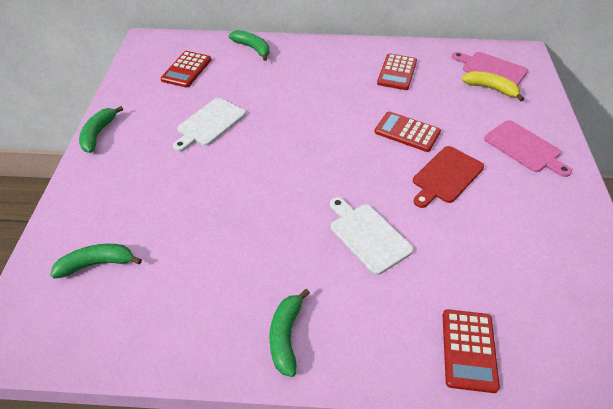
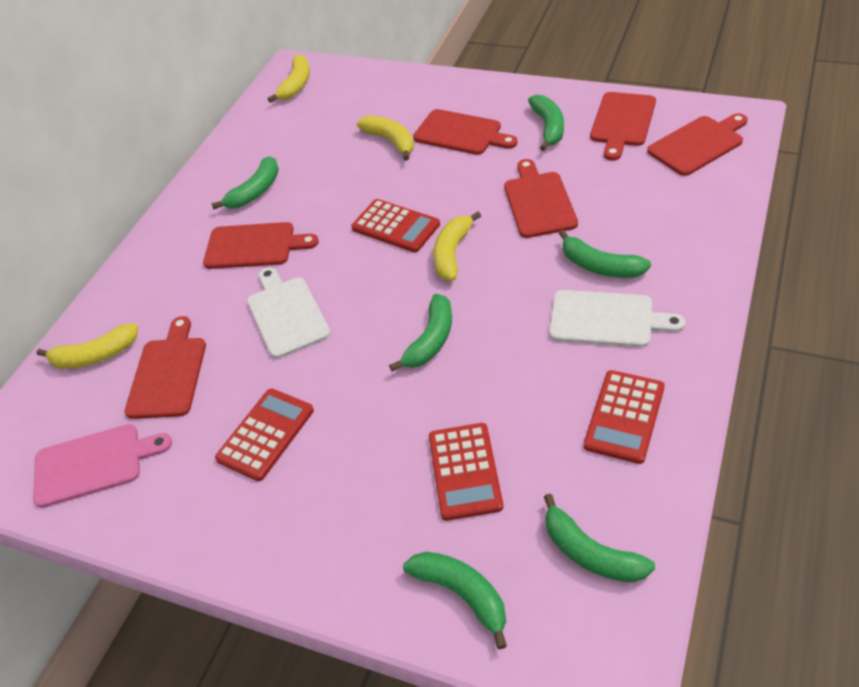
green banana: 4 -> 6
pink cutting board: 2 -> 1
red cutting board: 1 -> 6
yellow banana: 1 -> 4

